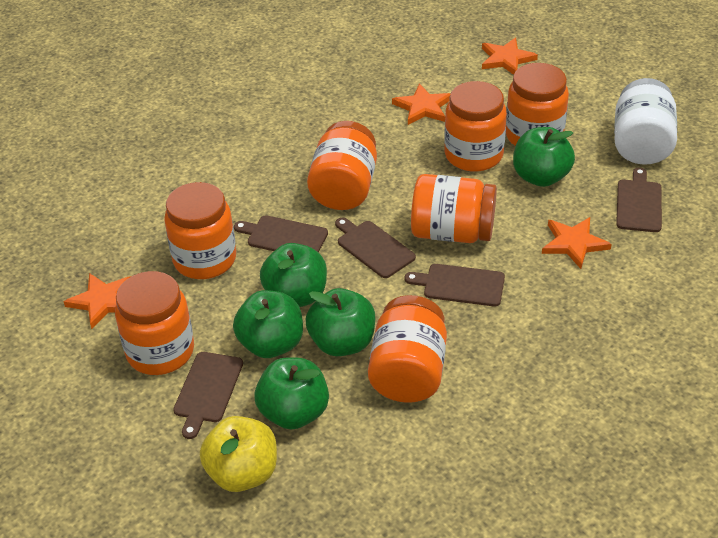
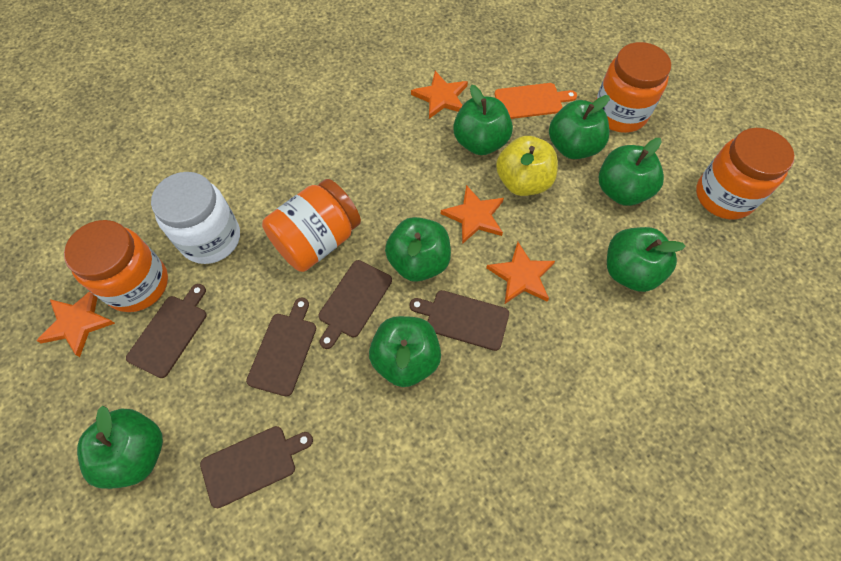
green apple: 5 -> 7
orange cutting board: 0 -> 1
orange jar: 7 -> 4

